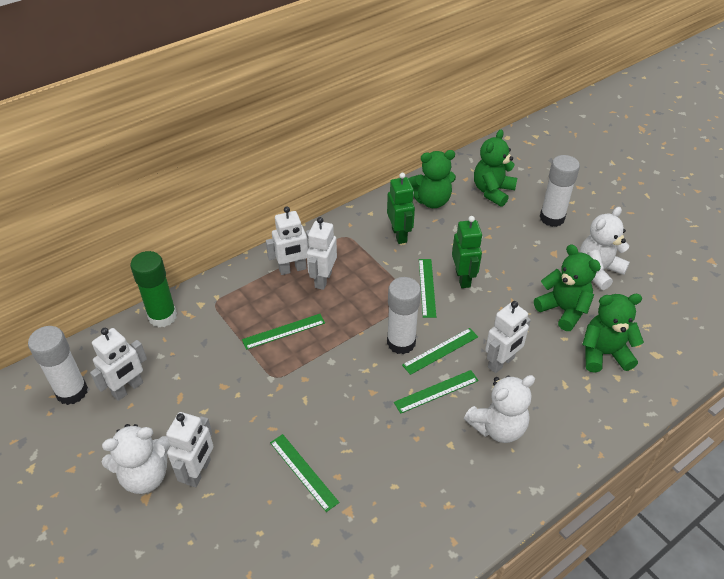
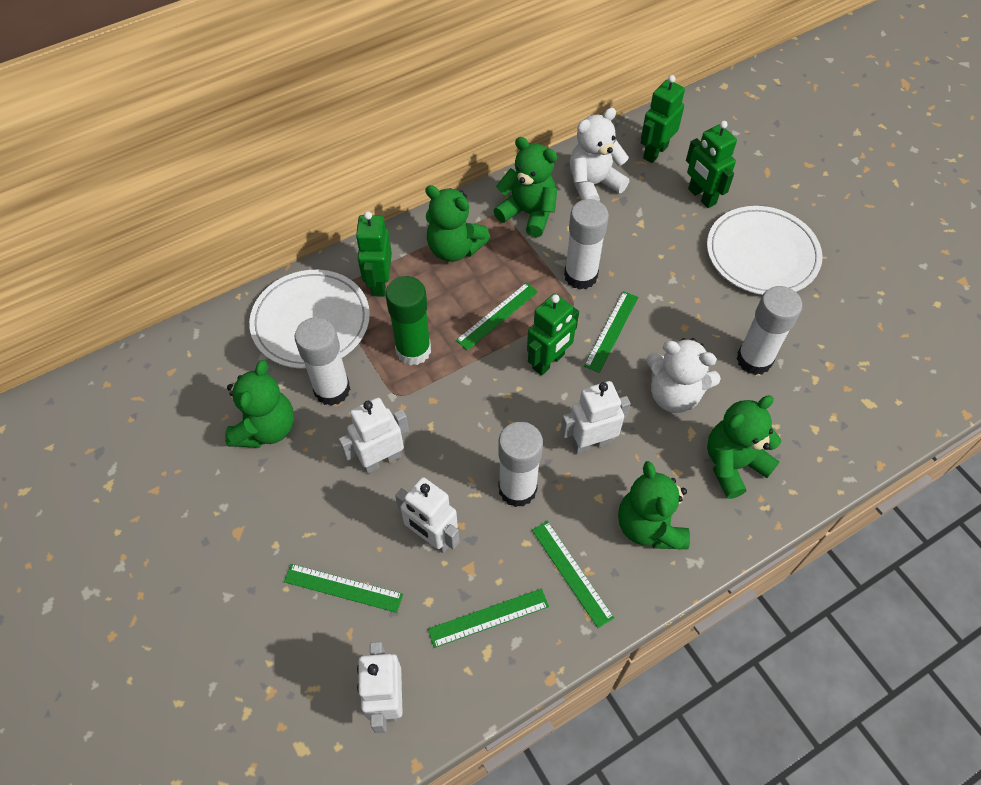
green robot: 2 -> 4
green teddy bear: 4 -> 5
white glue stick: 3 -> 4
white plate: 0 -> 2
white robot: 5 -> 4
white teddy bear: 3 -> 2

